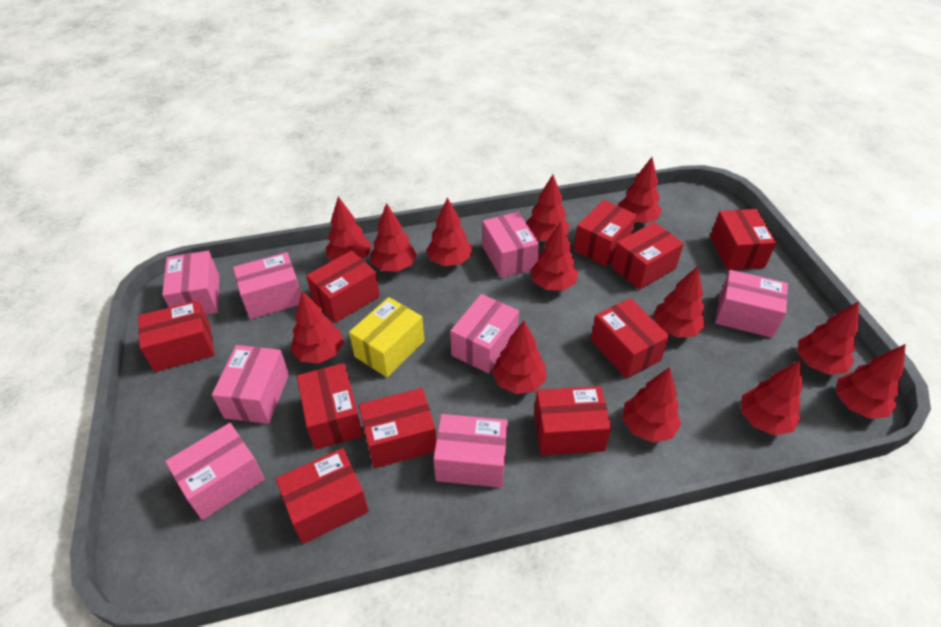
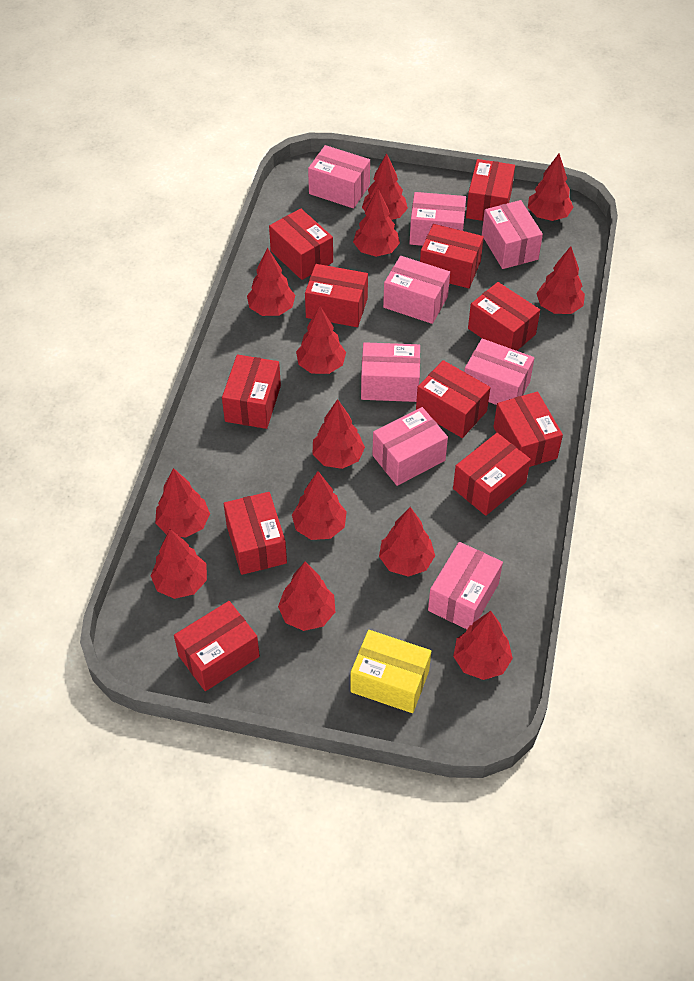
red box: 10 -> 11

